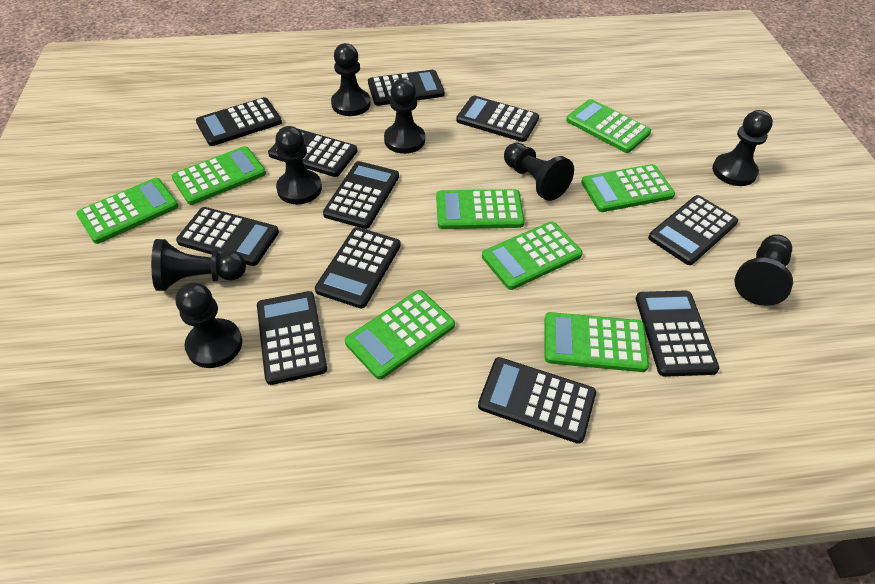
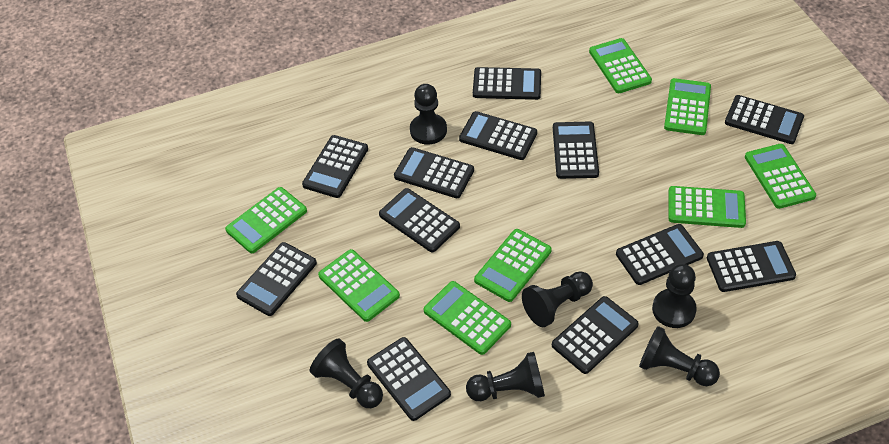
black calculator: 11 -> 12
black pawn: 8 -> 6

